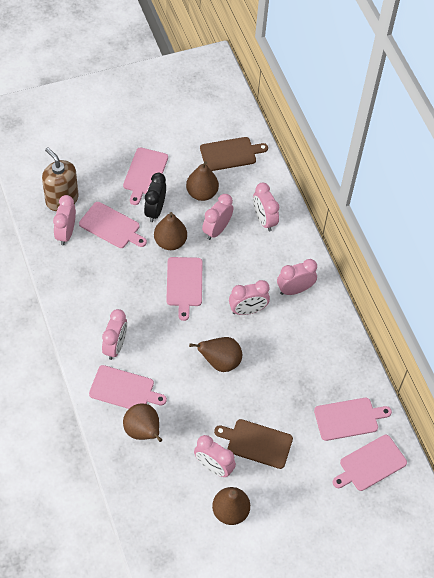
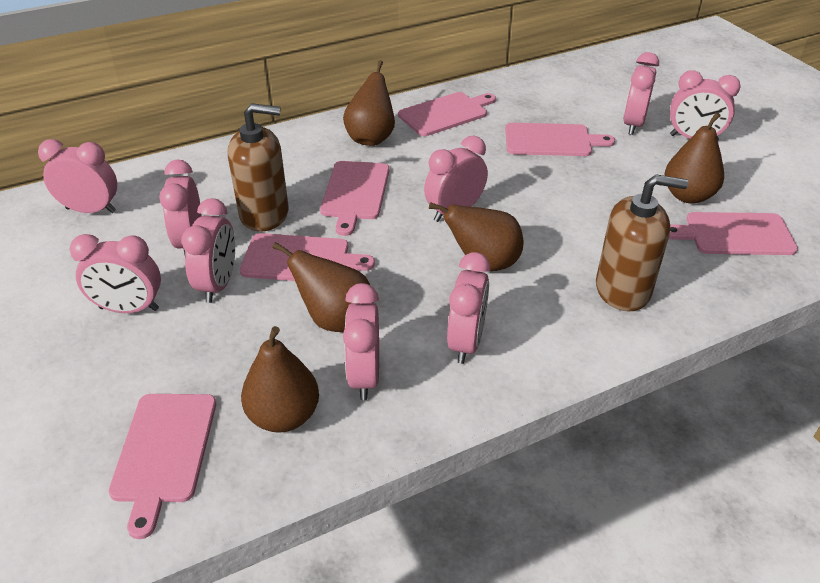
black clock: 1 -> 0
brown cutting board: 2 -> 0
brown soap dispenser: 1 -> 2
pink clock: 7 -> 9

